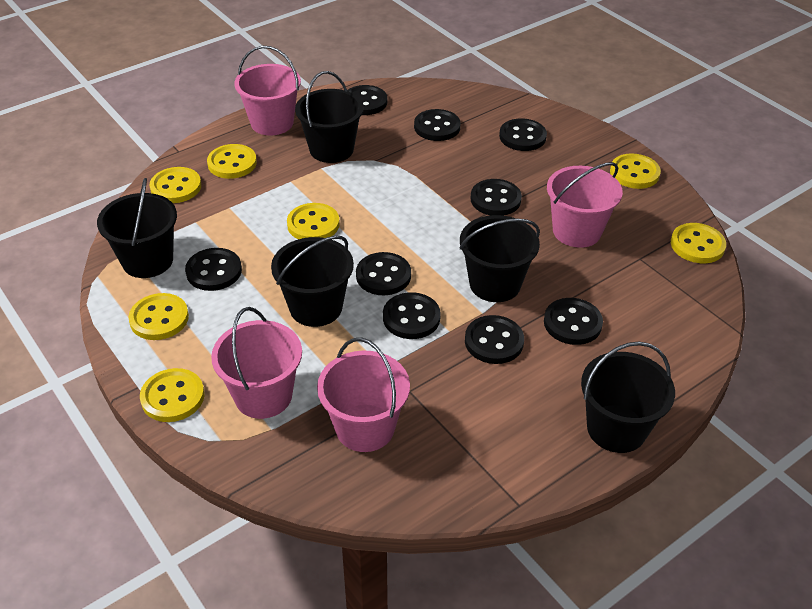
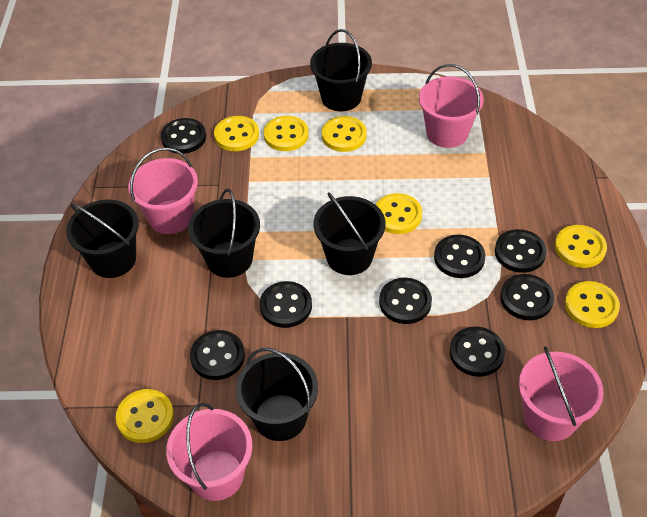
black button: 9 -> 8

